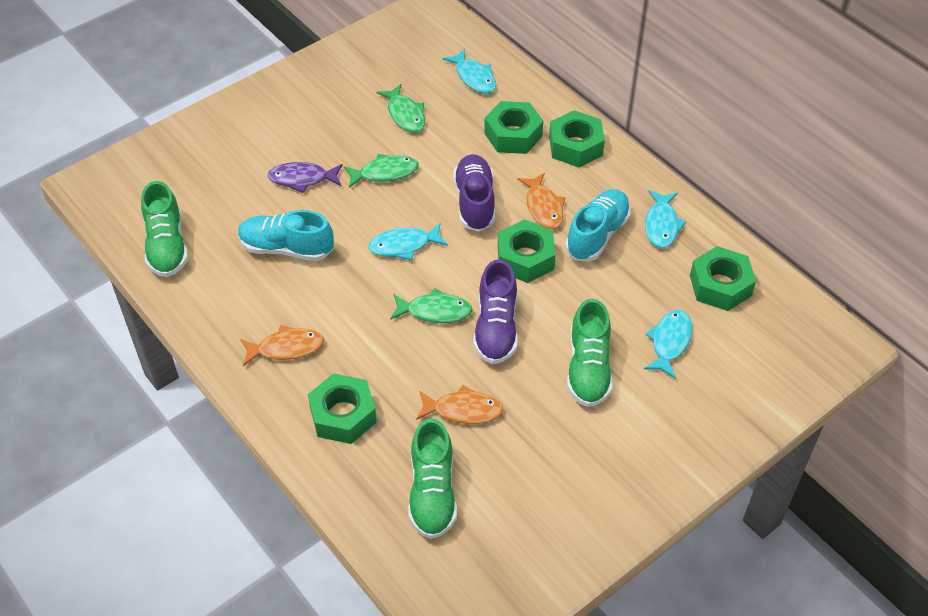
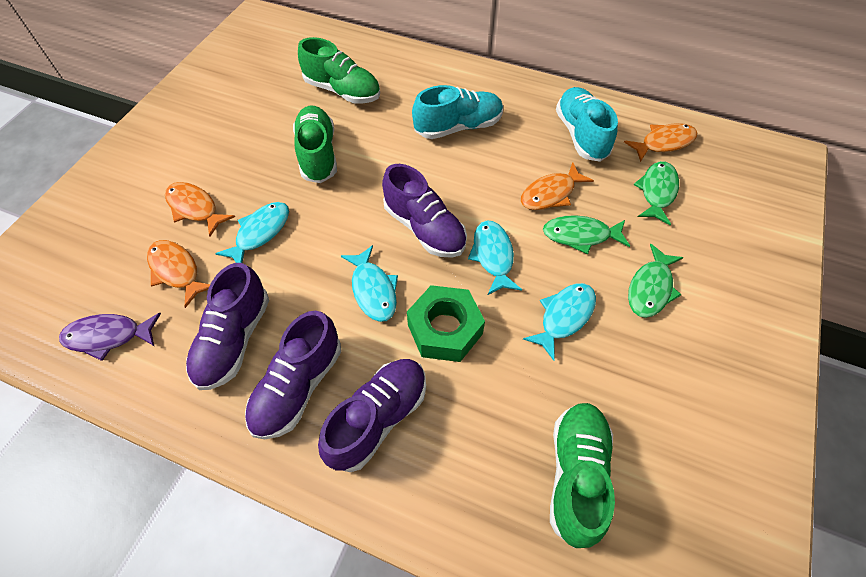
green nut: 5 -> 1
orange fish: 3 -> 4
purple shoe: 2 -> 4

